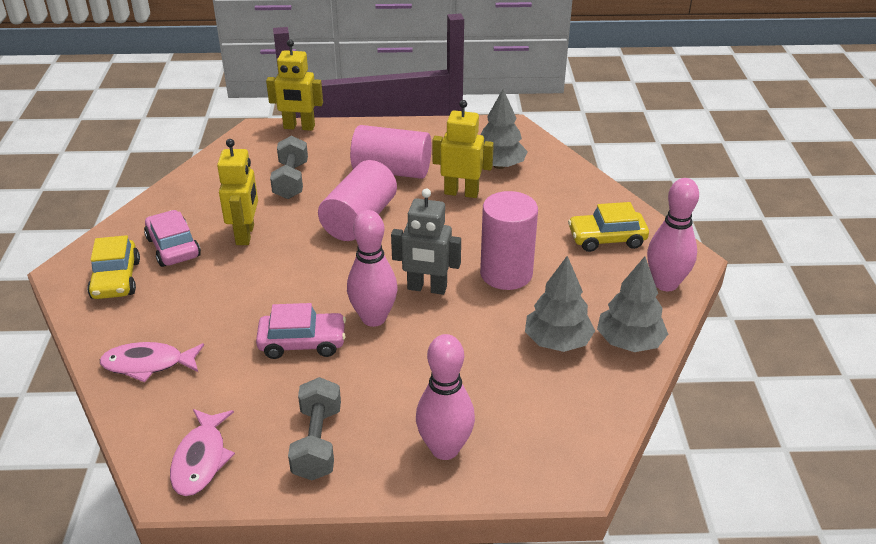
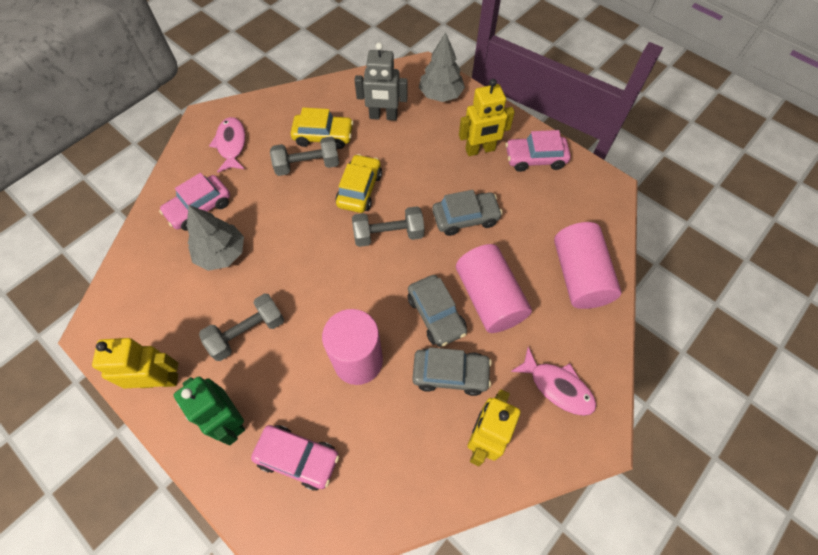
green robot: 0 -> 1
grey car: 0 -> 3
grey dumbbell: 2 -> 3
grey tree: 3 -> 2
pink bowling pin: 3 -> 0
pink car: 2 -> 3

